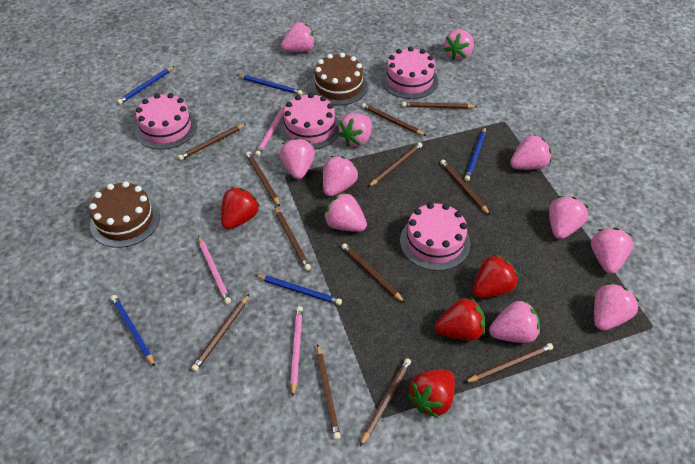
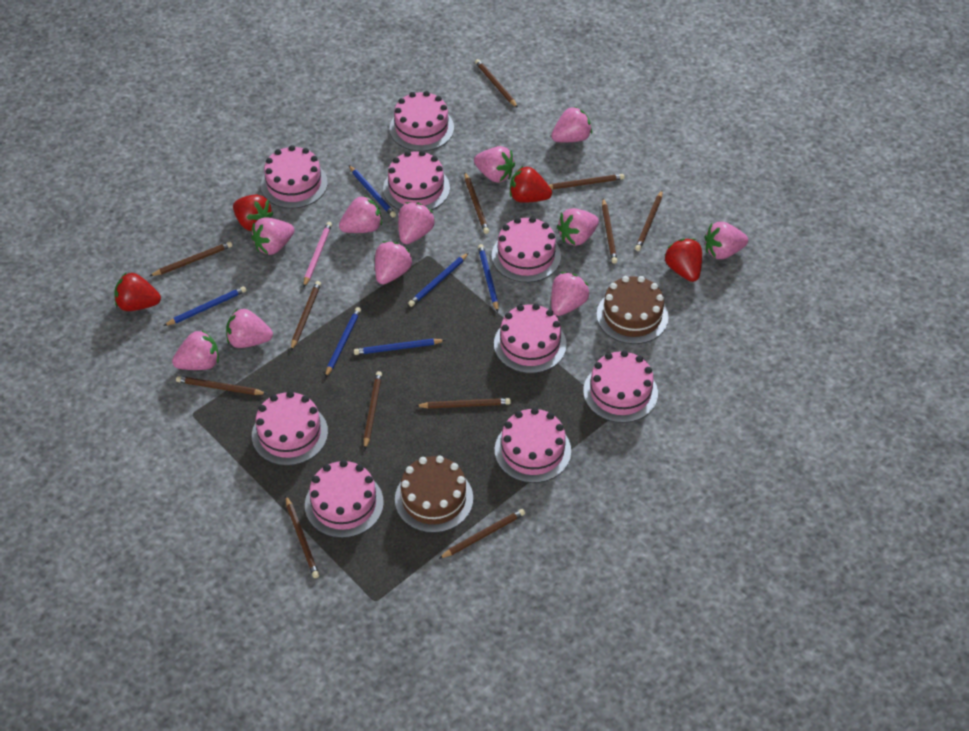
blue pencil: 5 -> 6
pink cake: 4 -> 9
pink pencil: 3 -> 1

